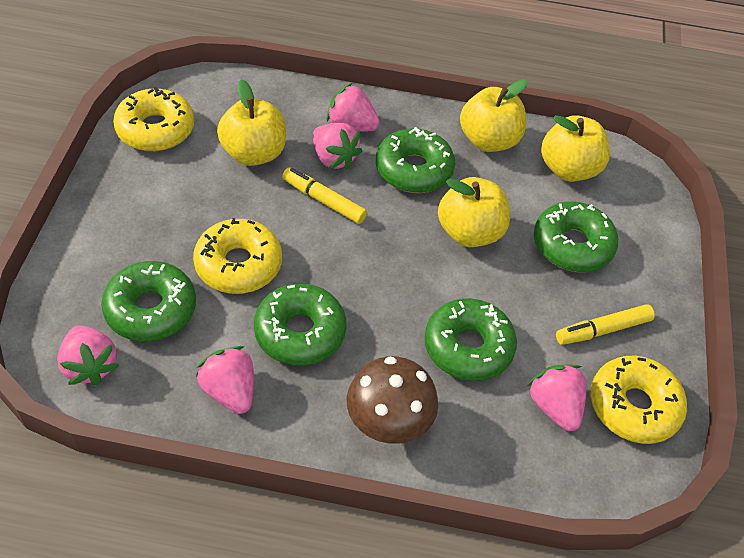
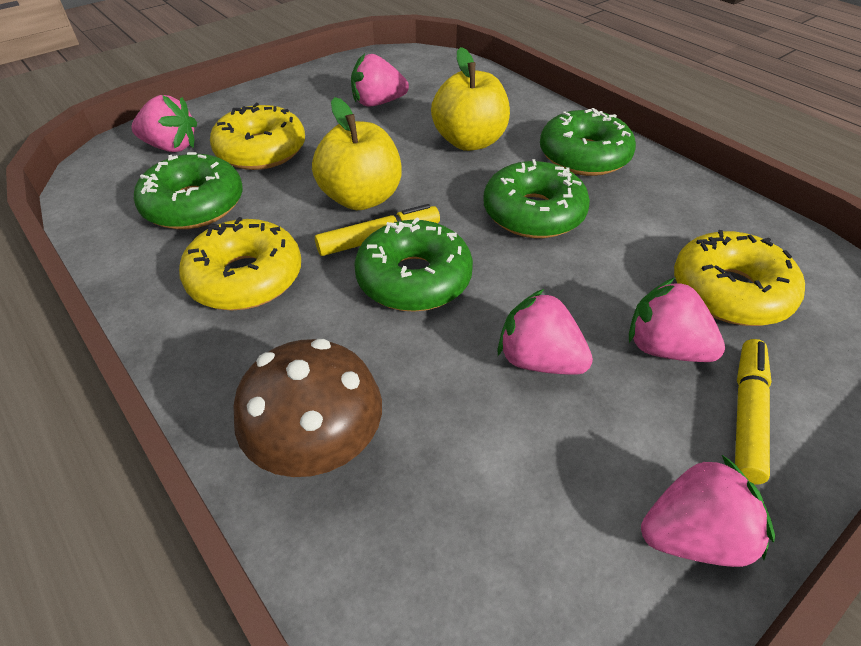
green donut: 5 -> 4
yellow apple: 4 -> 2

